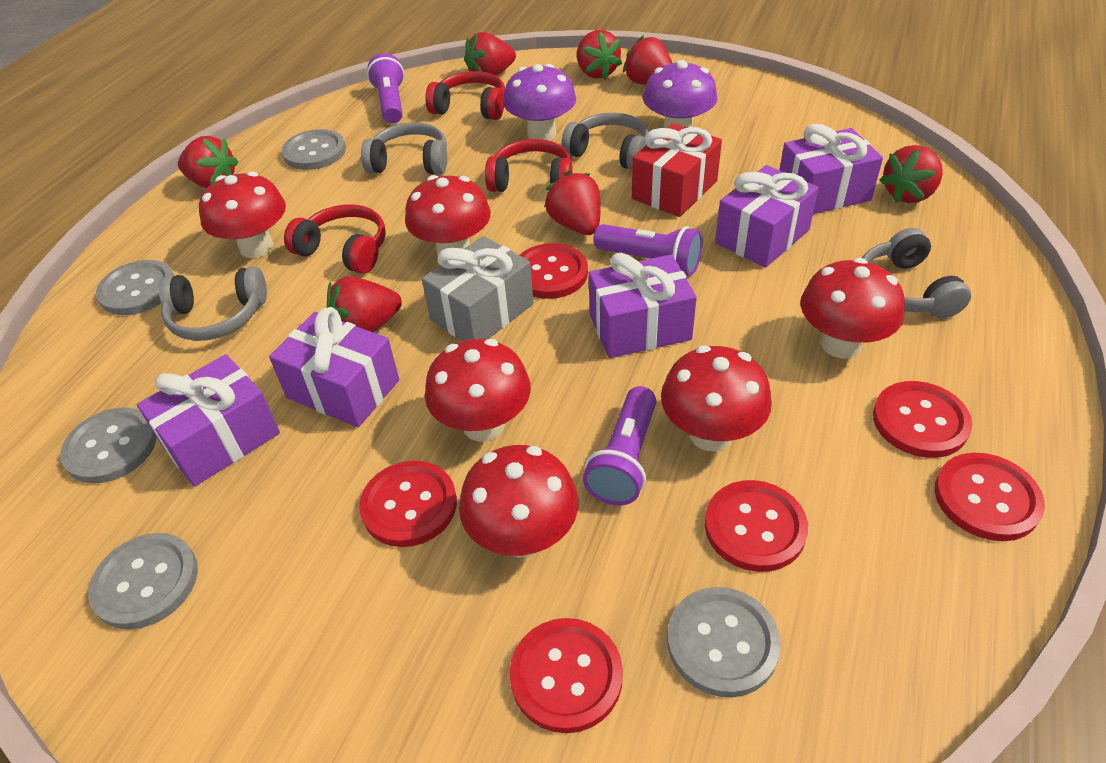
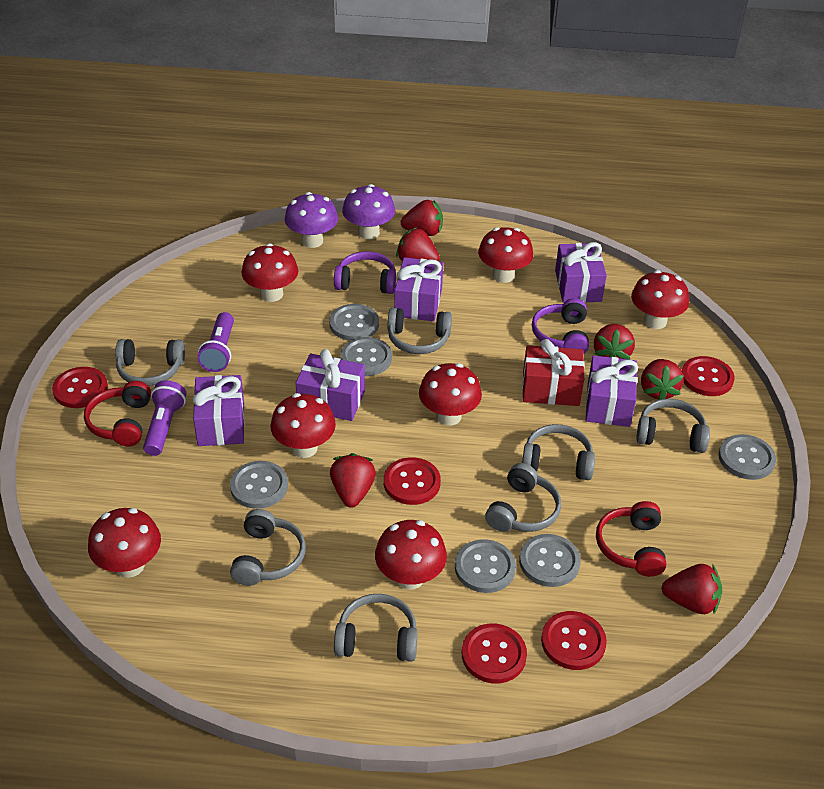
grey button: 5 -> 6
grey gift: 1 -> 0
grey headphones: 4 -> 7
purple flashlight: 3 -> 2
purple headphones: 0 -> 2
red button: 6 -> 5
red headphones: 3 -> 2
red mushroom: 6 -> 7
red strawberry: 7 -> 6

